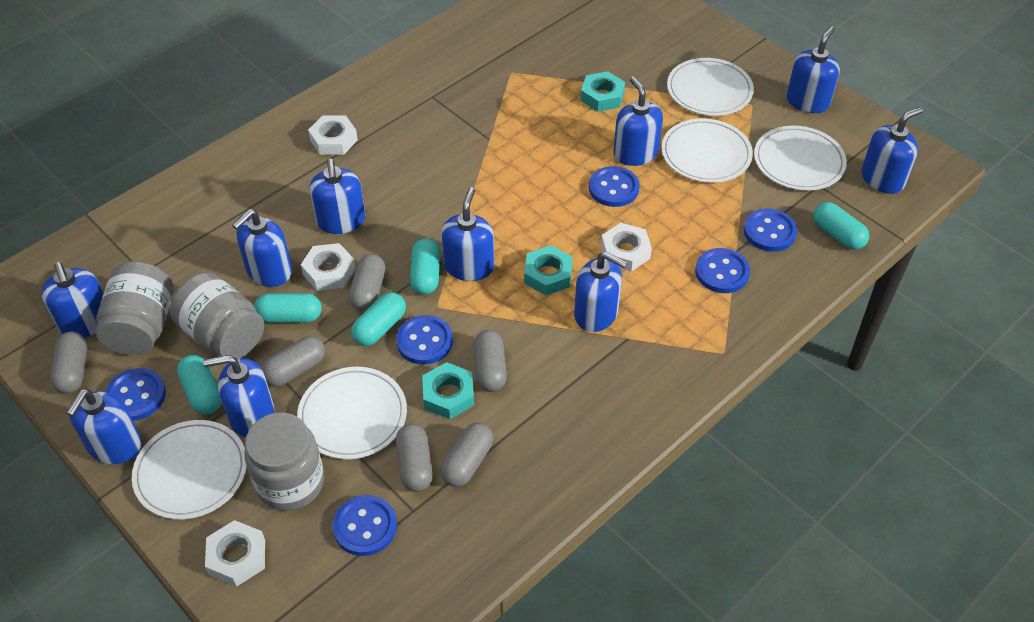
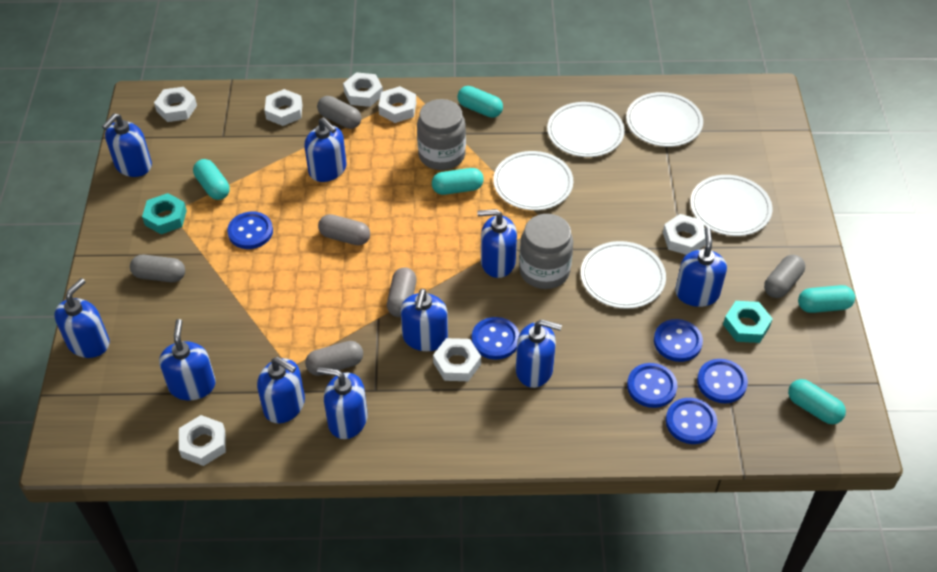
grey jar: 3 -> 2
turquoise nut: 3 -> 2
white nut: 4 -> 7

